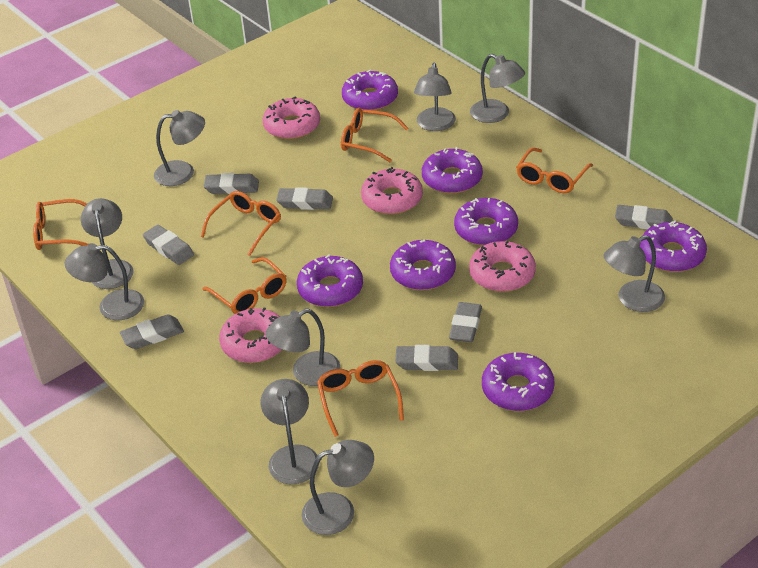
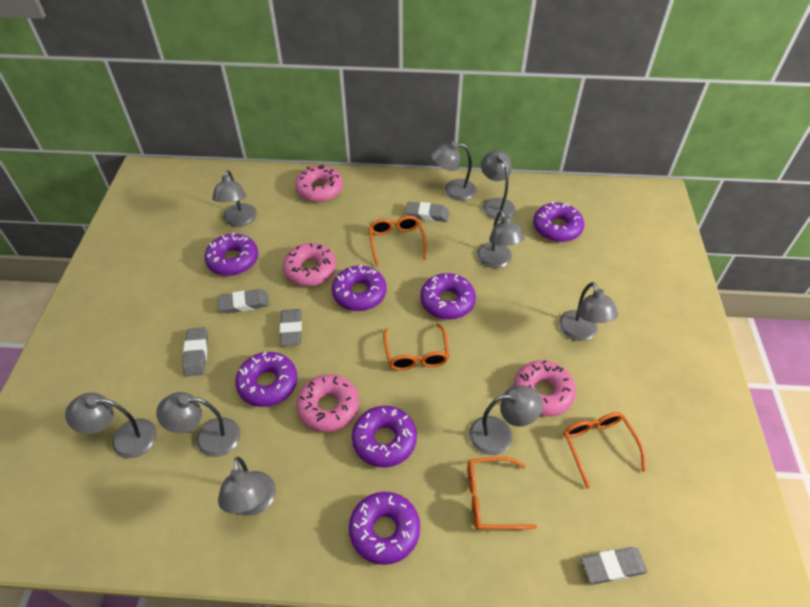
grey eraser: 7 -> 5
orange glasses: 6 -> 4

